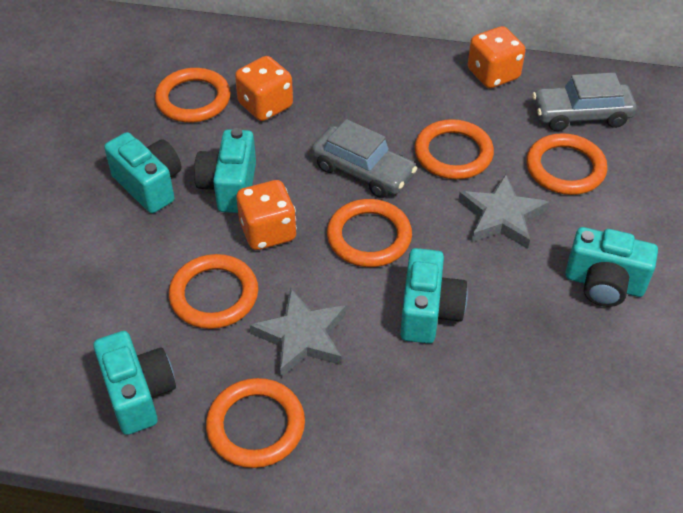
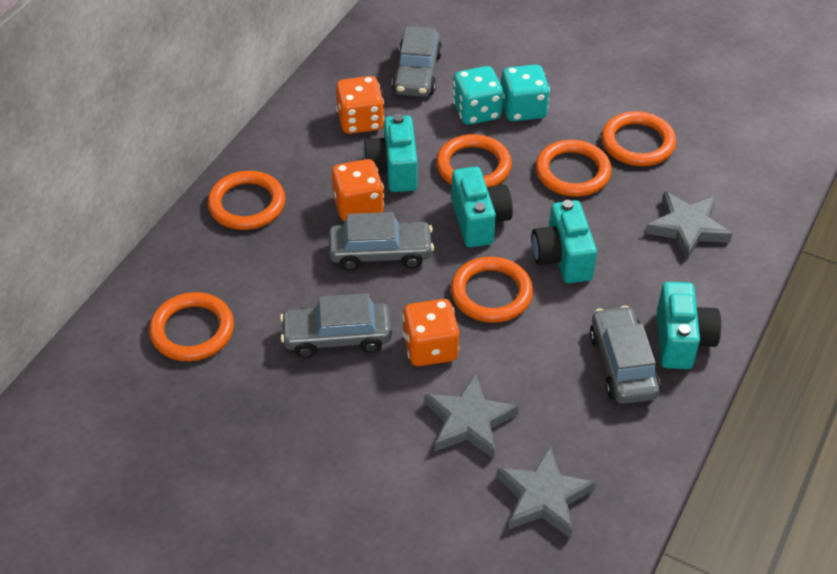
grey car: 2 -> 4
grey star: 2 -> 3
turquoise camera: 5 -> 4
turquoise dice: 0 -> 2

